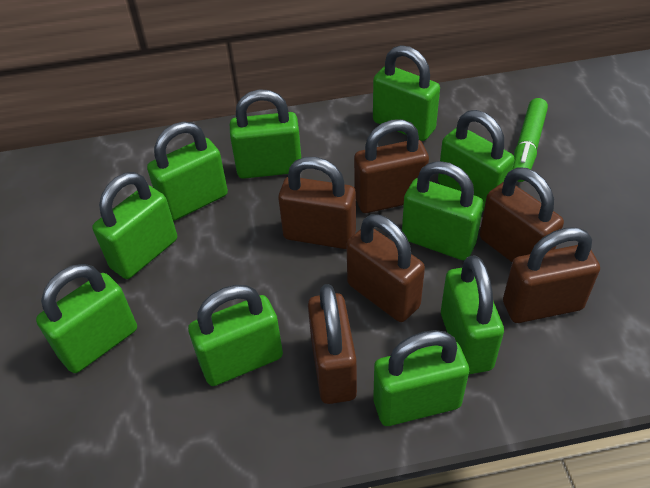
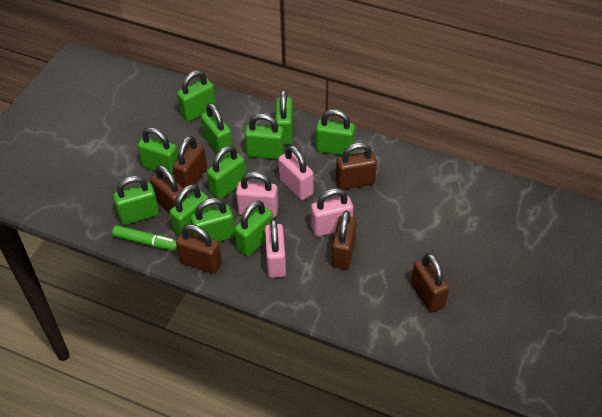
green padlock: 10 -> 11
pink padlock: 0 -> 4

